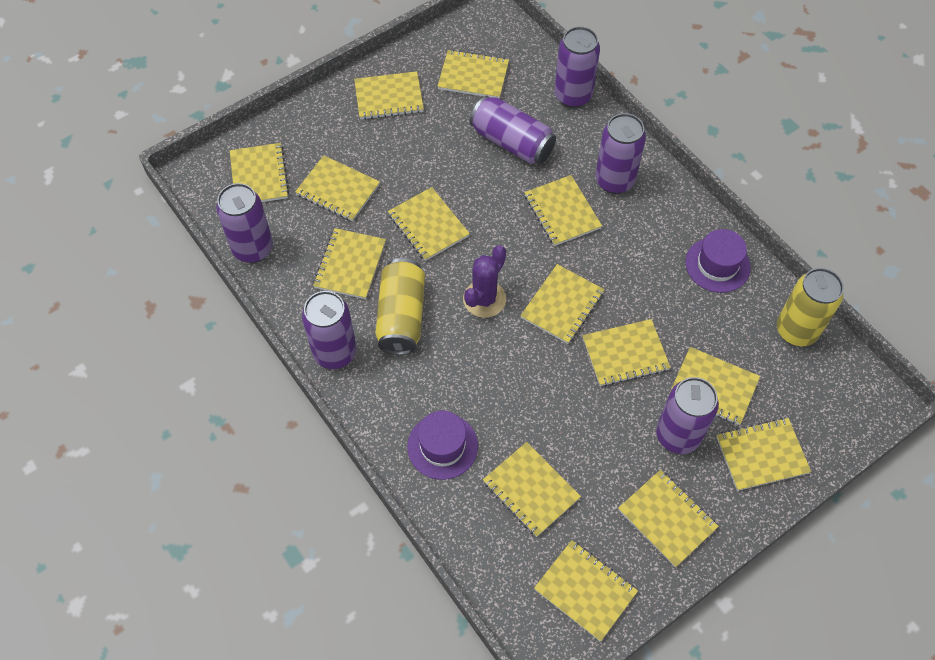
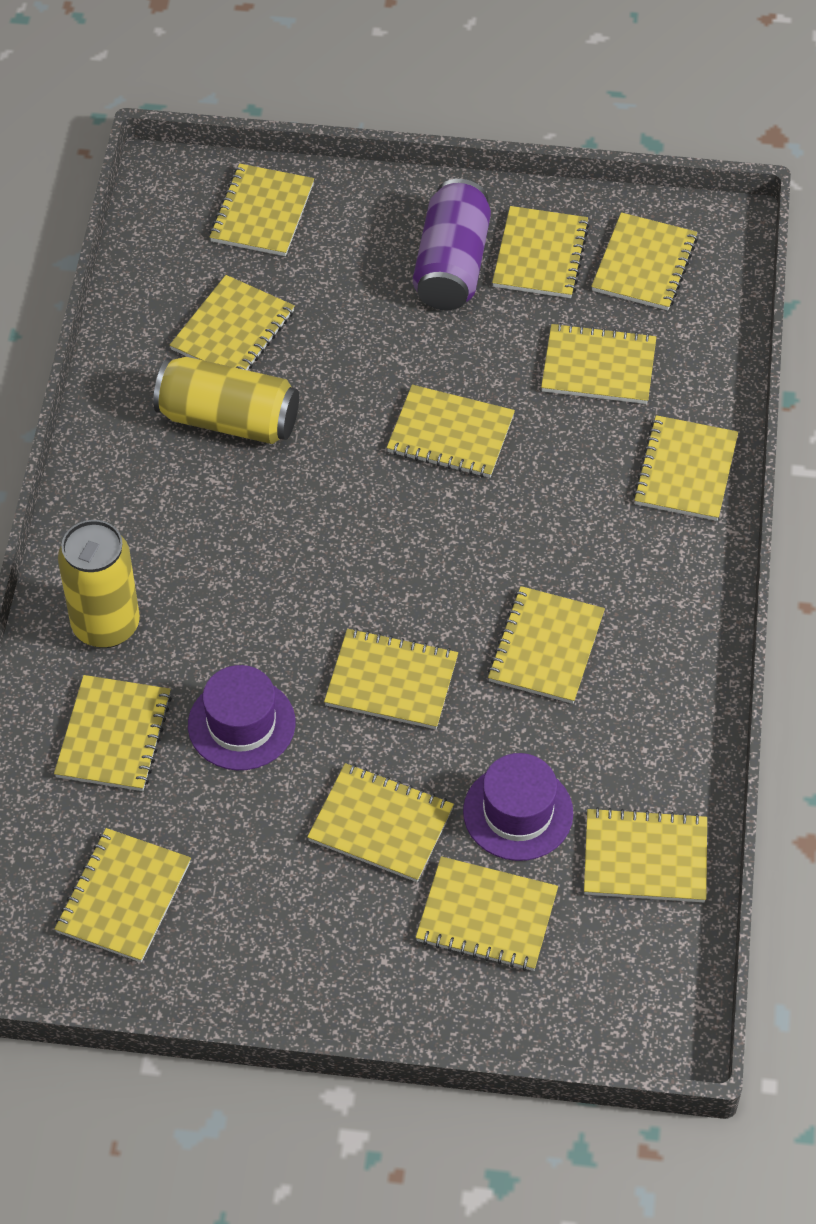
purple cactus: 1 -> 0
purple can: 6 -> 1

